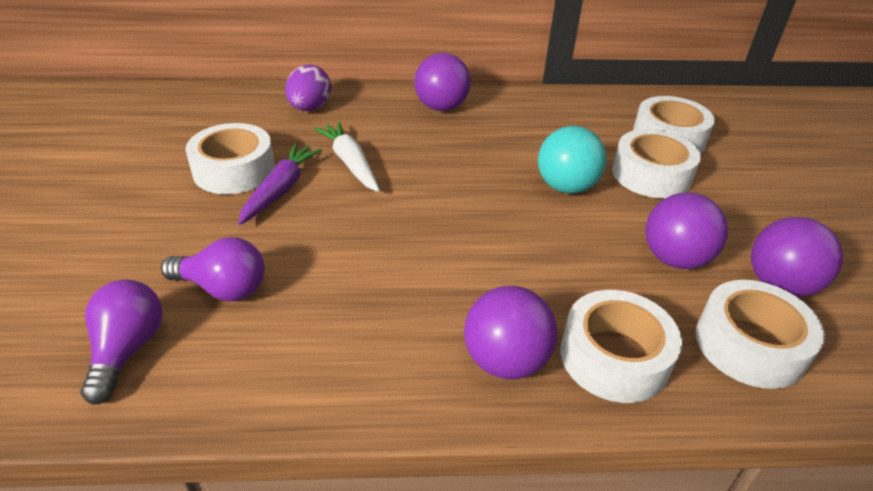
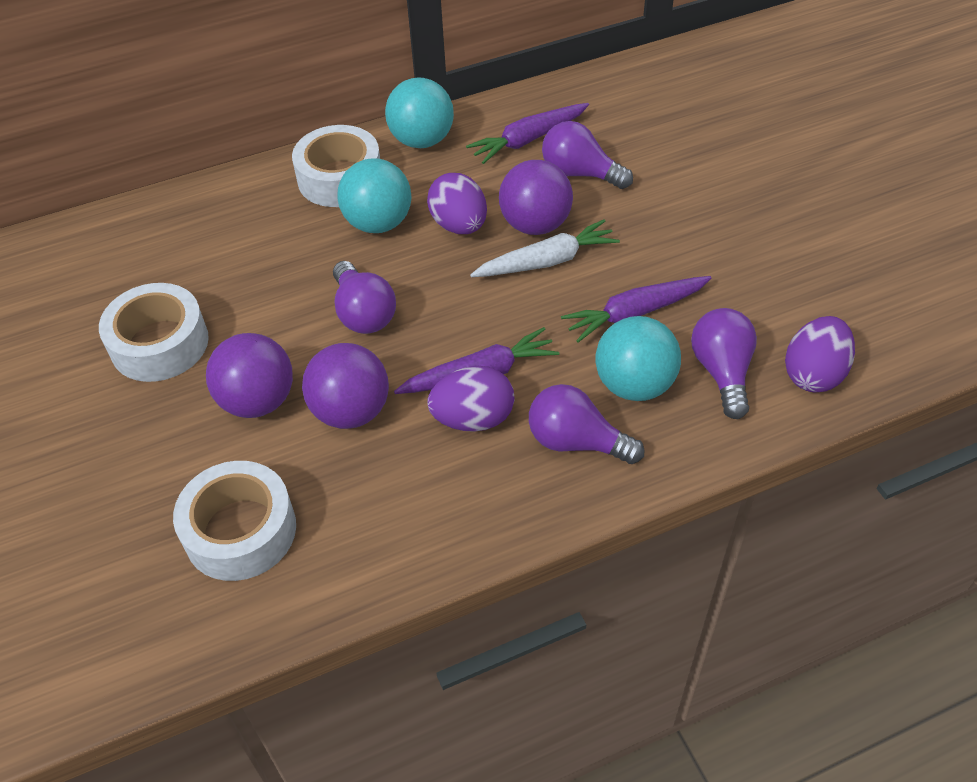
purple ball: 4 -> 3
purple carrot: 1 -> 3
purple egg: 1 -> 3
purple light bulb: 2 -> 4
turquoise ball: 1 -> 3
white tape: 5 -> 3

